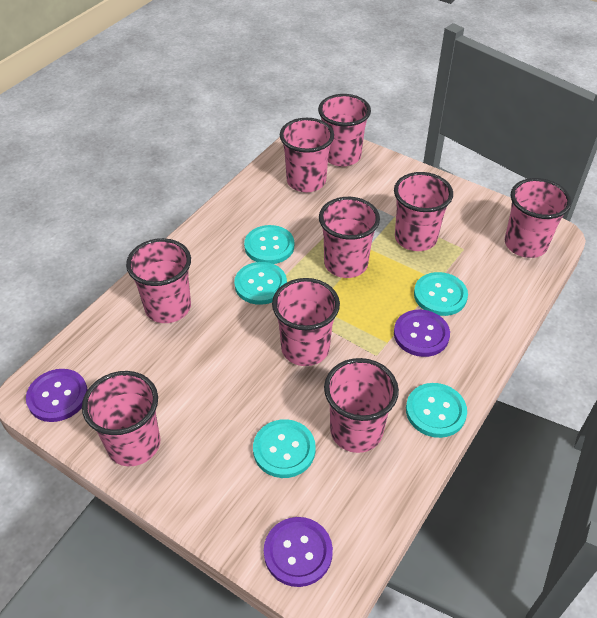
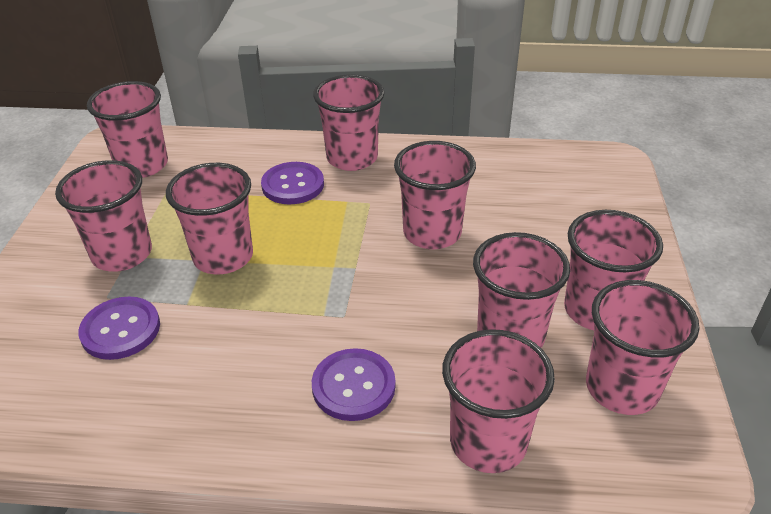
turquoise button: 5 -> 0

